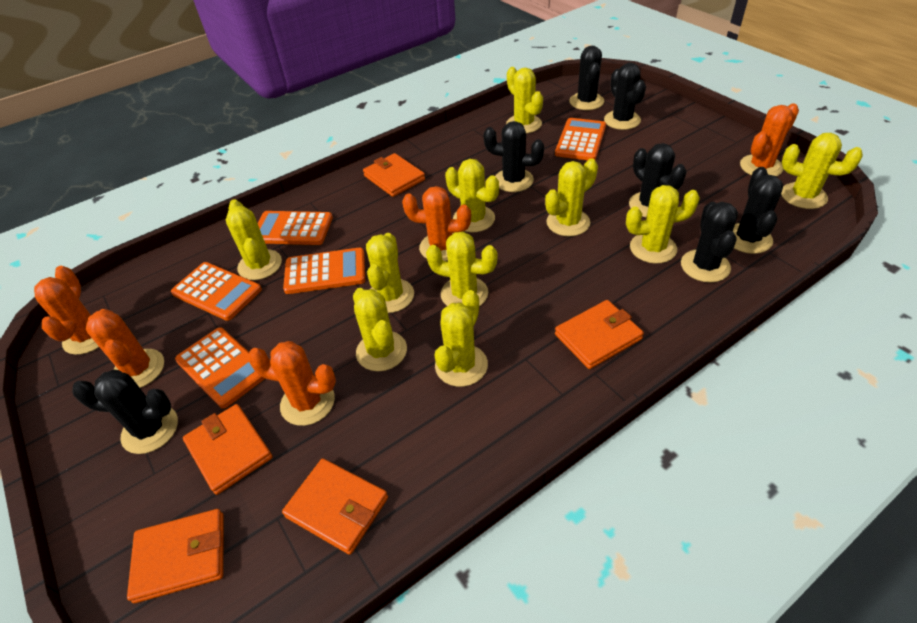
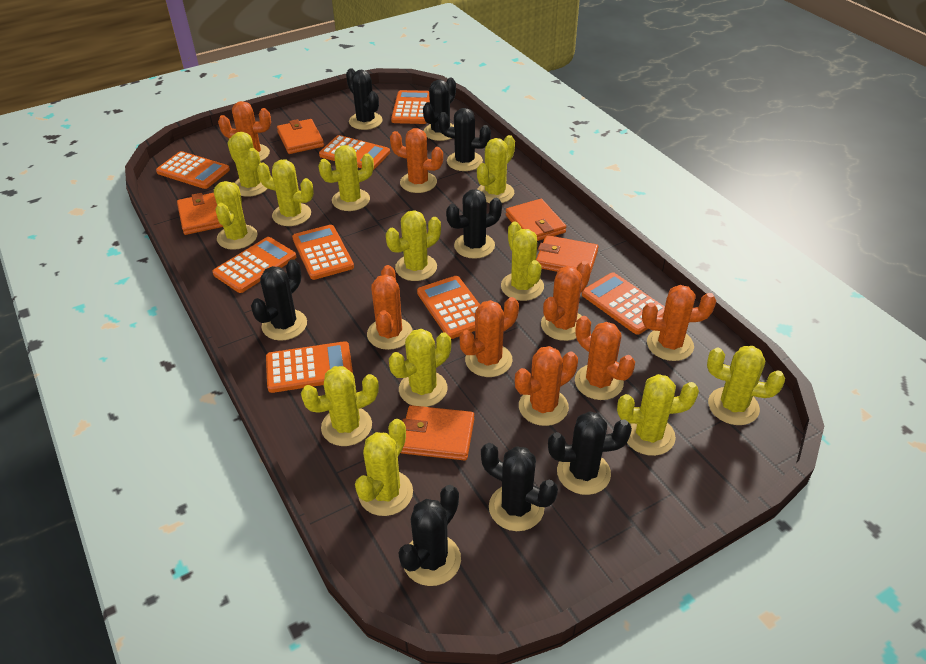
black cactus: 7 -> 8
orange cactus: 5 -> 8
orange calculator: 5 -> 8
yellow cactus: 10 -> 12

